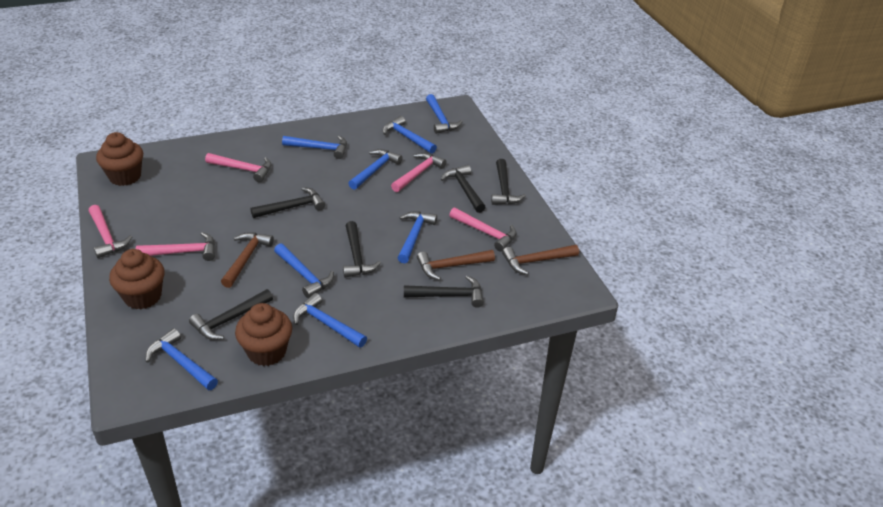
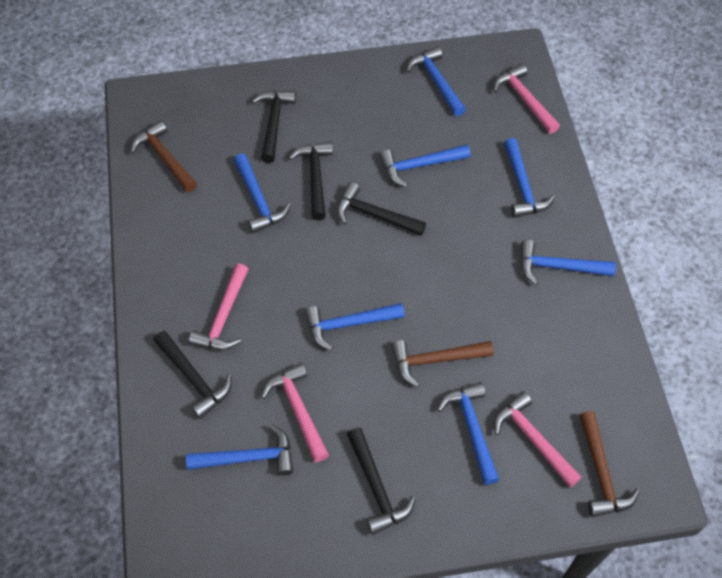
black hammer: 6 -> 5
brown cupcake: 3 -> 0
pink hammer: 5 -> 4

